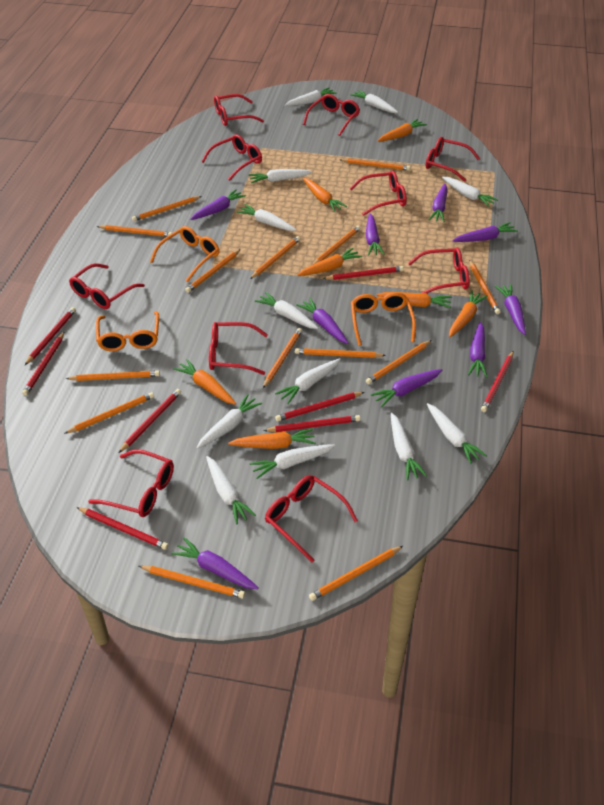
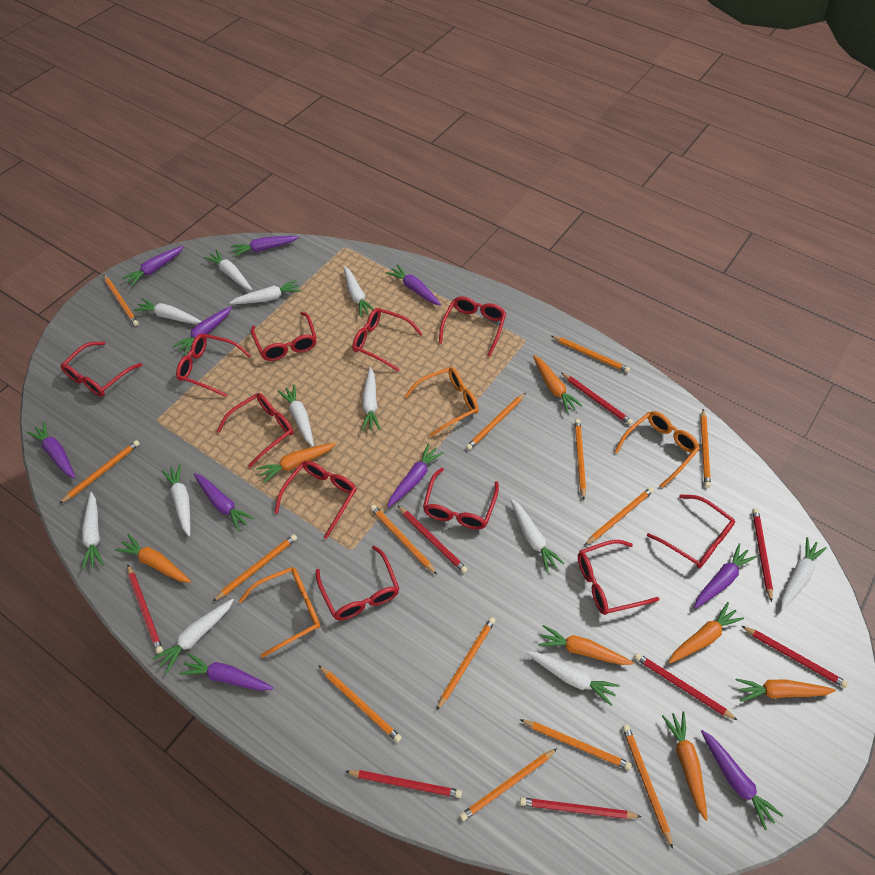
purple carrot: 9 -> 10
red glasses: 10 -> 11

